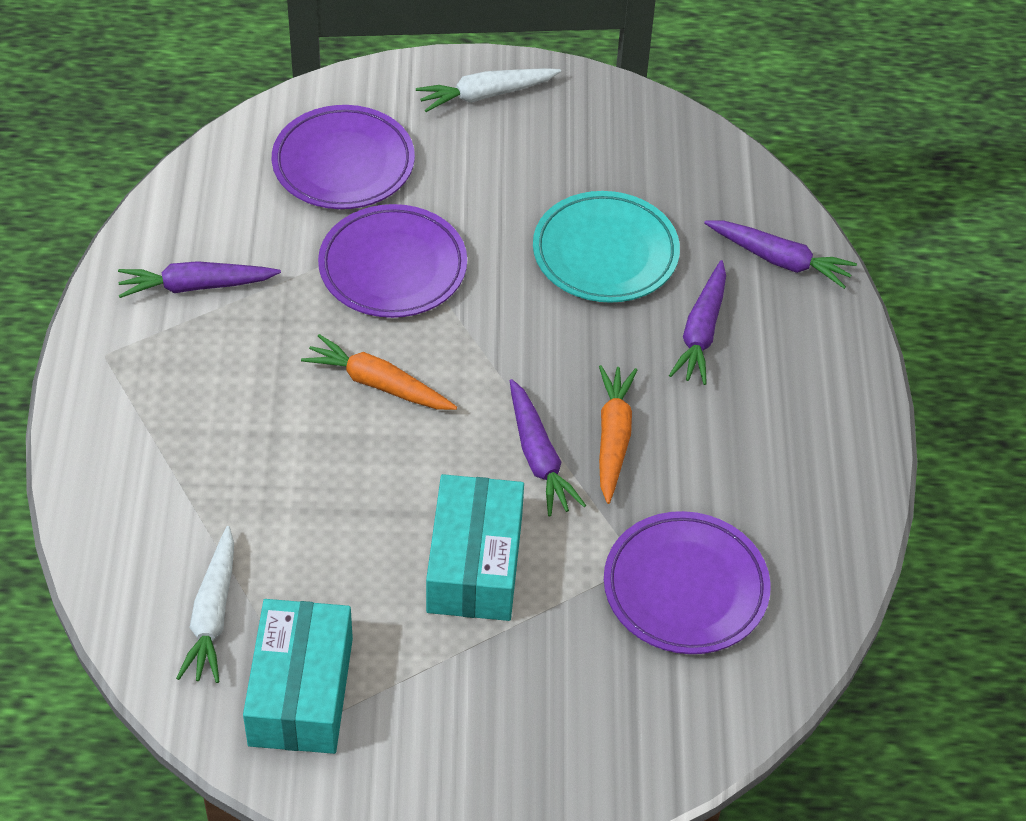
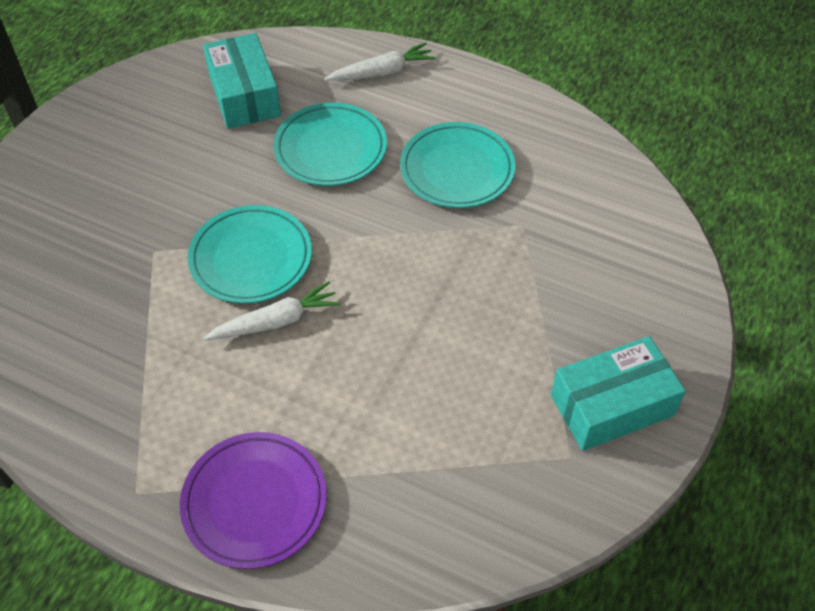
orange carrot: 2 -> 0
purple carrot: 4 -> 0
purple plate: 3 -> 1
turquoise plate: 1 -> 3

